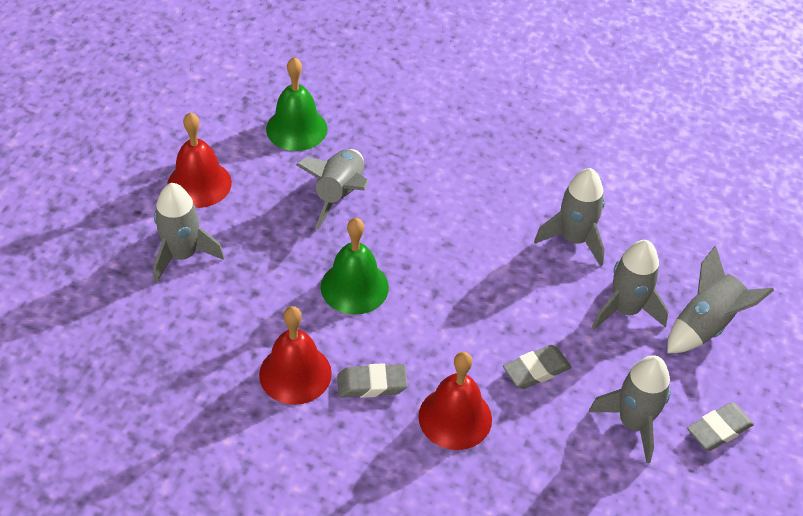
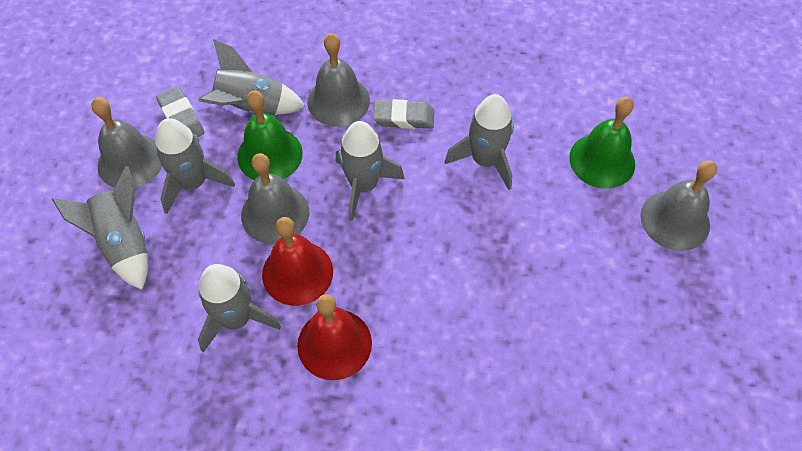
grey bell: 0 -> 4
grey eraser: 3 -> 2
red bell: 3 -> 2

